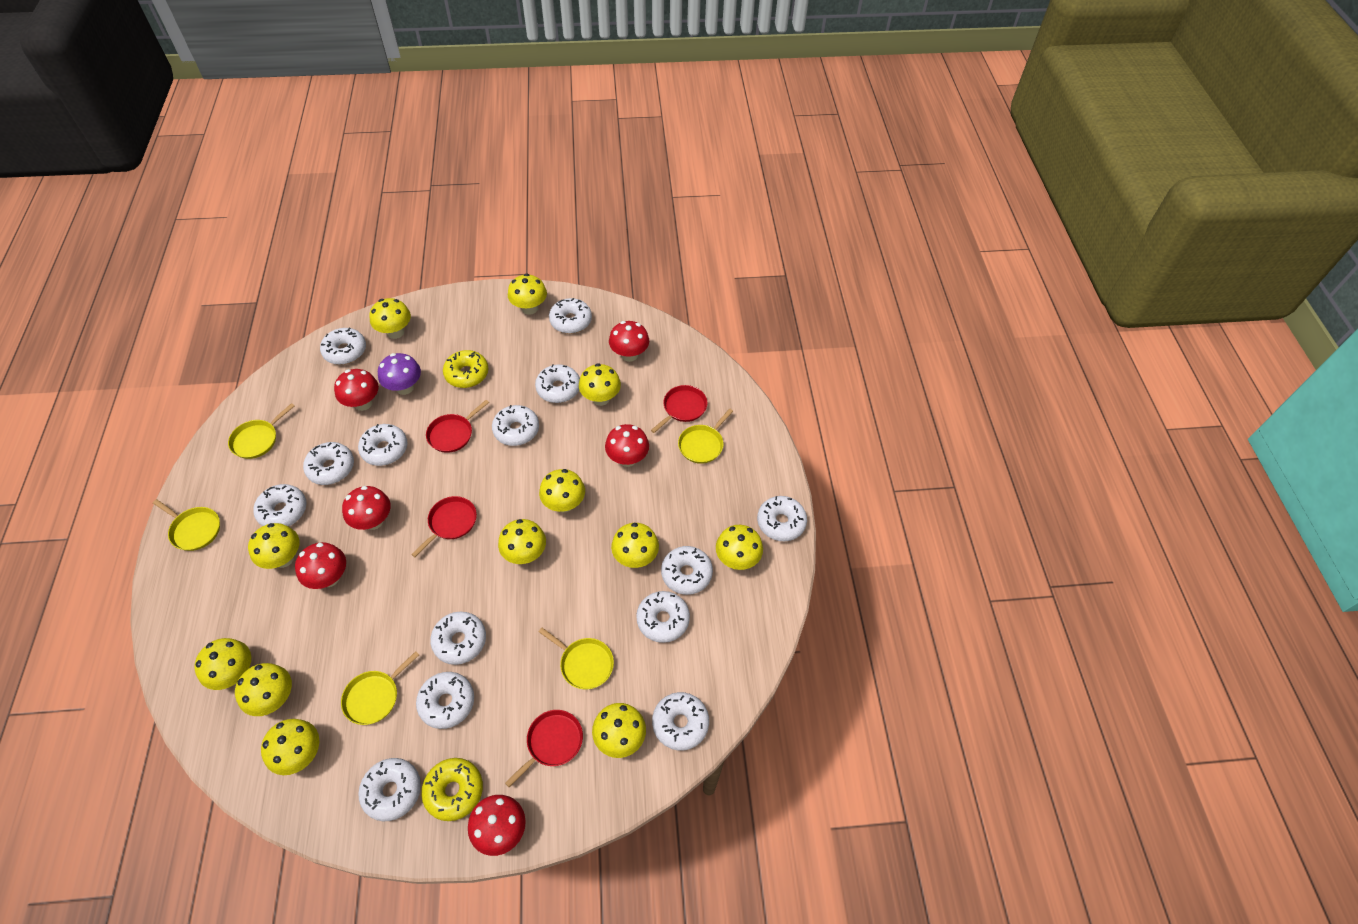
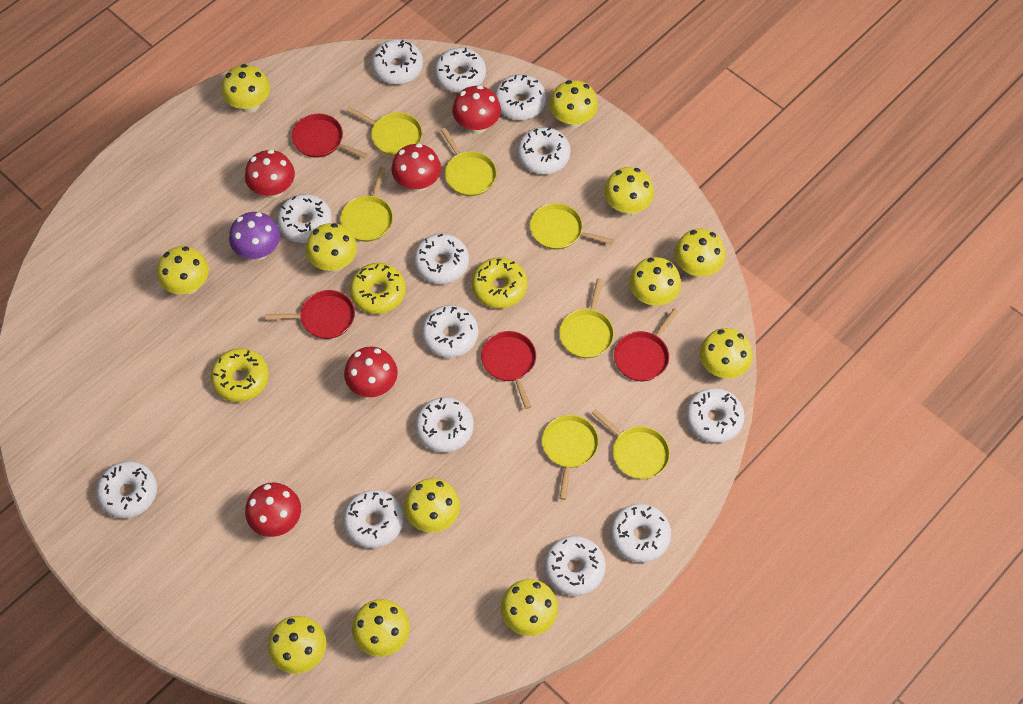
red mushroom: 6 -> 5
white donut: 14 -> 13
yellow donut: 2 -> 3
yellow pan: 5 -> 7

